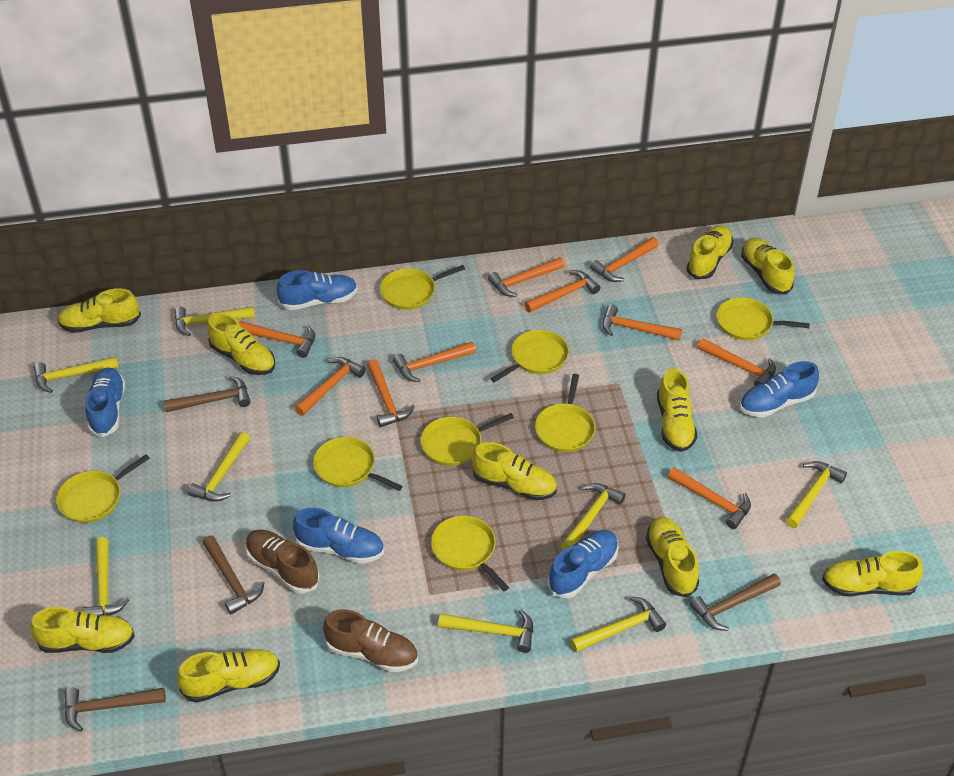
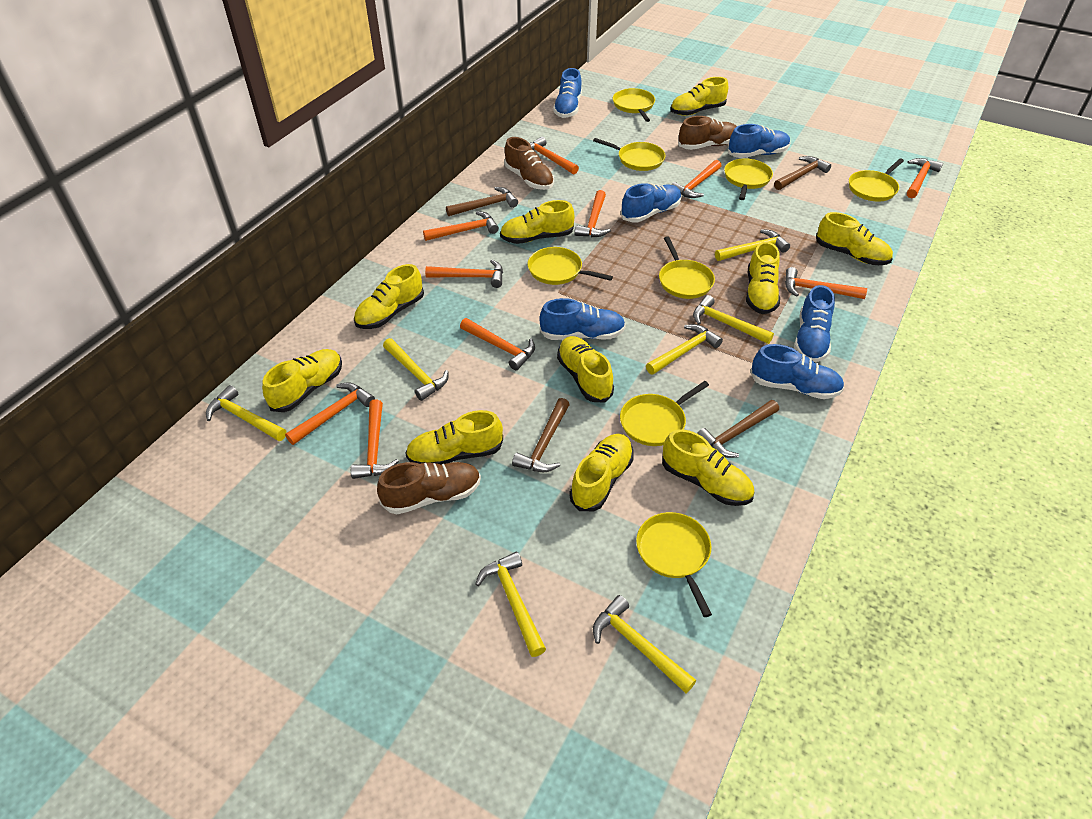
blue shoe: 5 -> 6
brown shoe: 2 -> 3
yellow hammer: 8 -> 7

